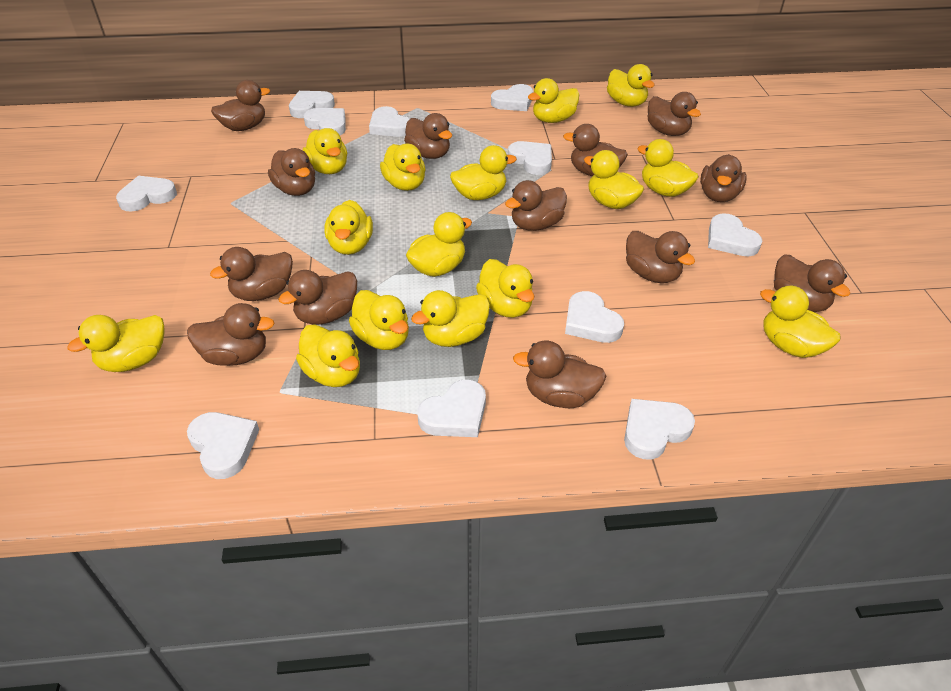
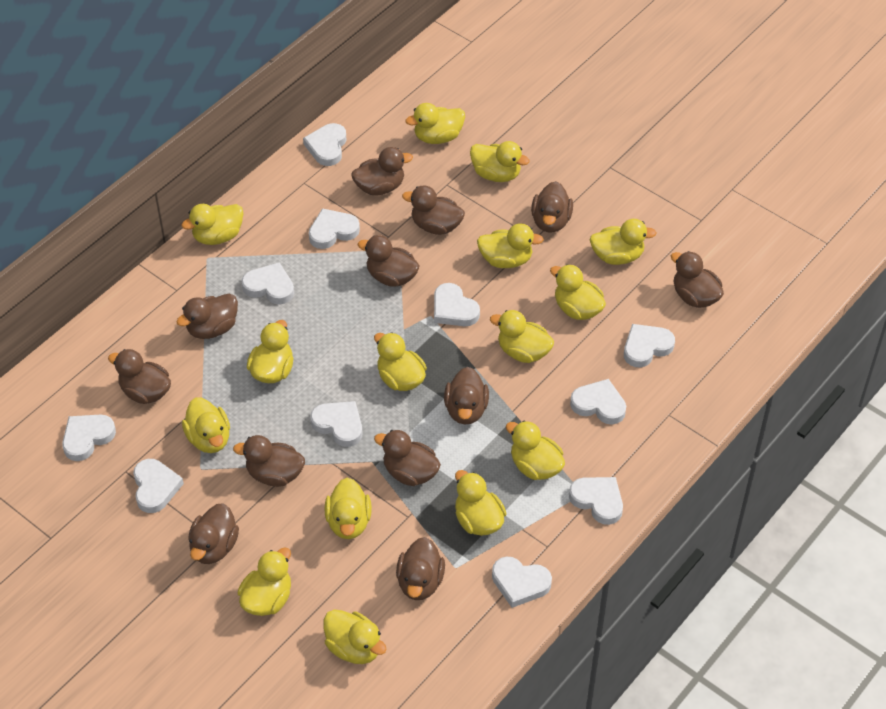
brown duck: 13 -> 12

